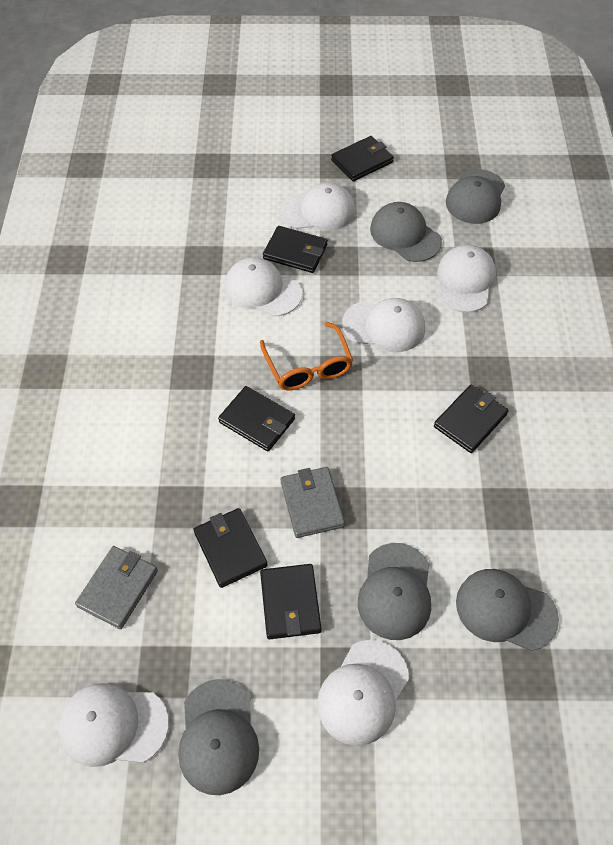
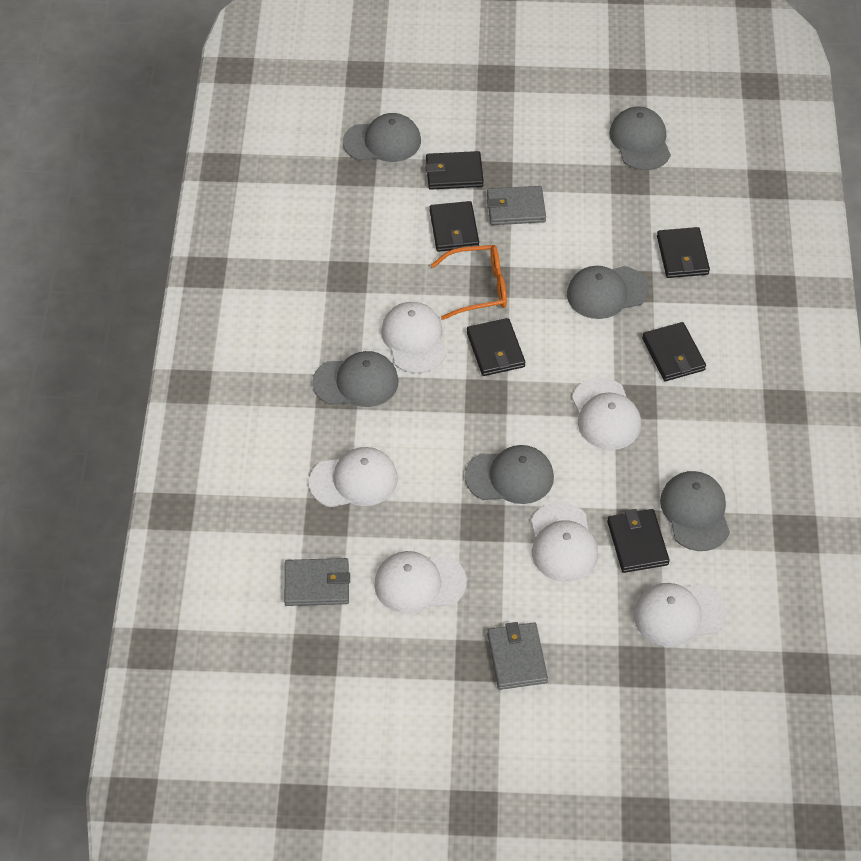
grey cap: 5 -> 6
grey wallet: 2 -> 3

